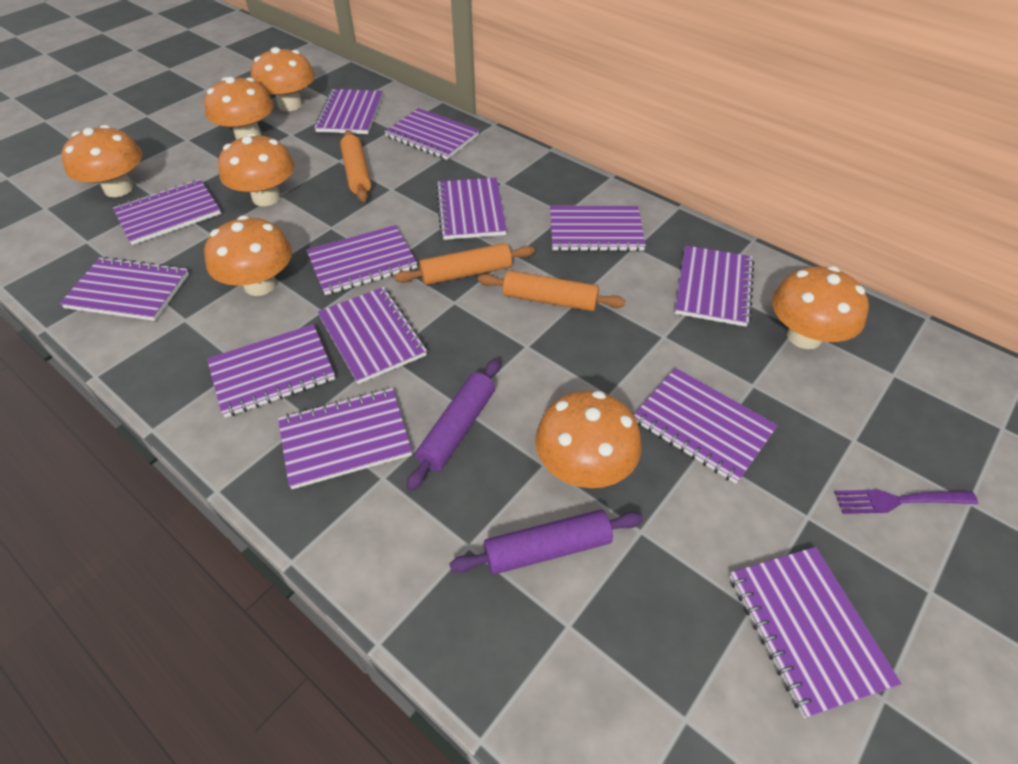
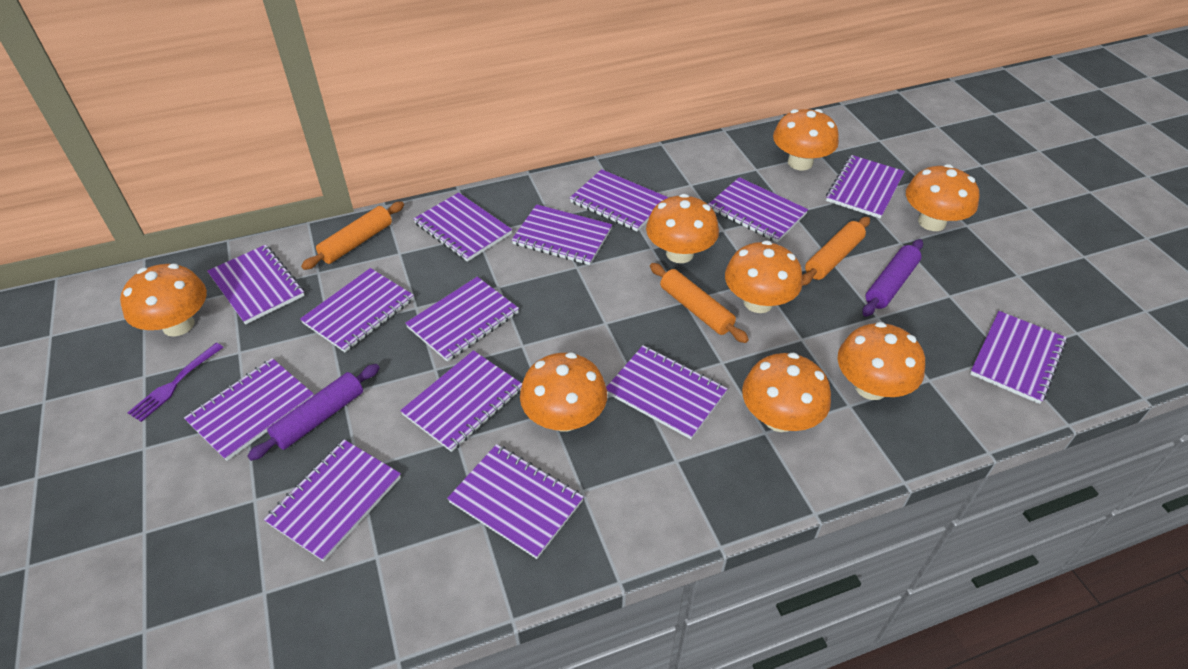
orange mushroom: 7 -> 8
purple notebook: 13 -> 14

